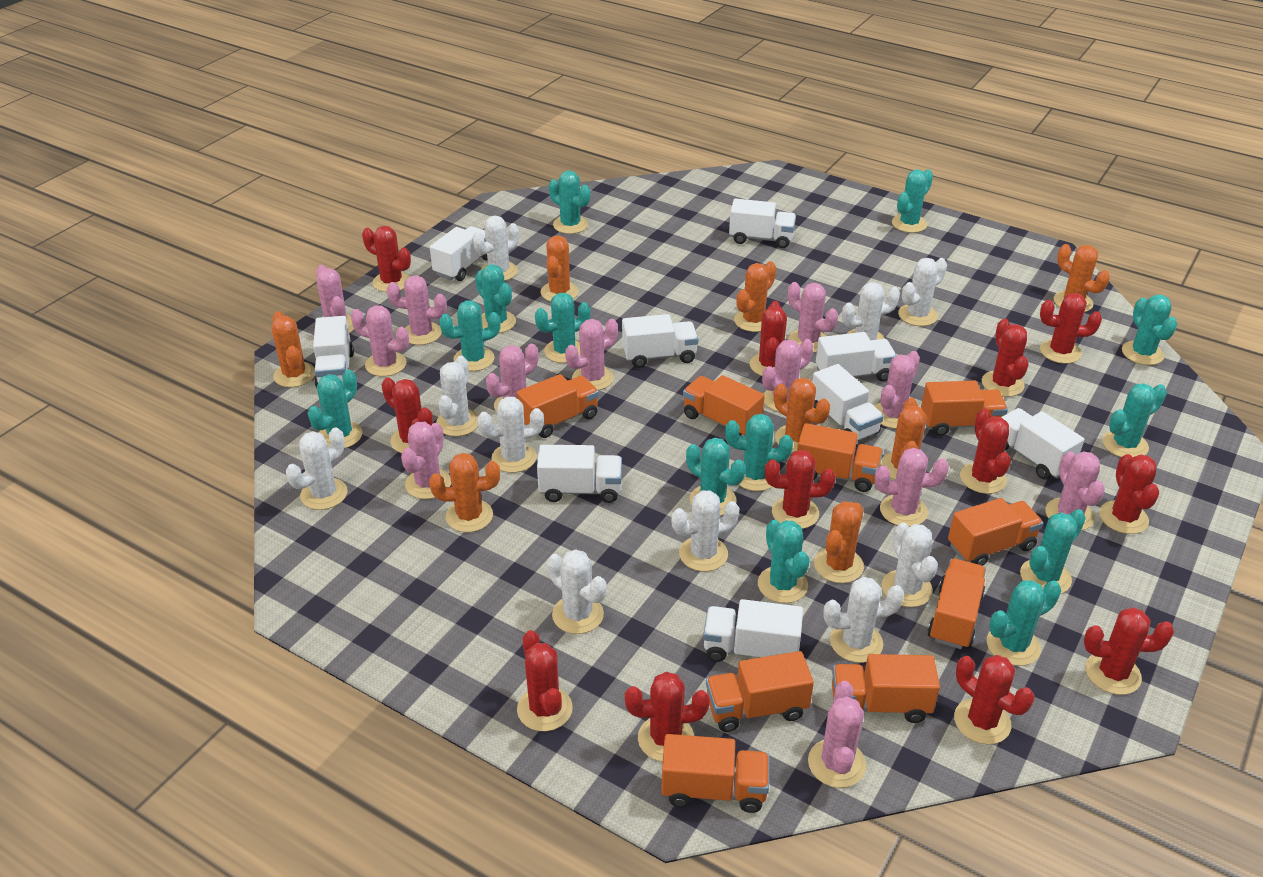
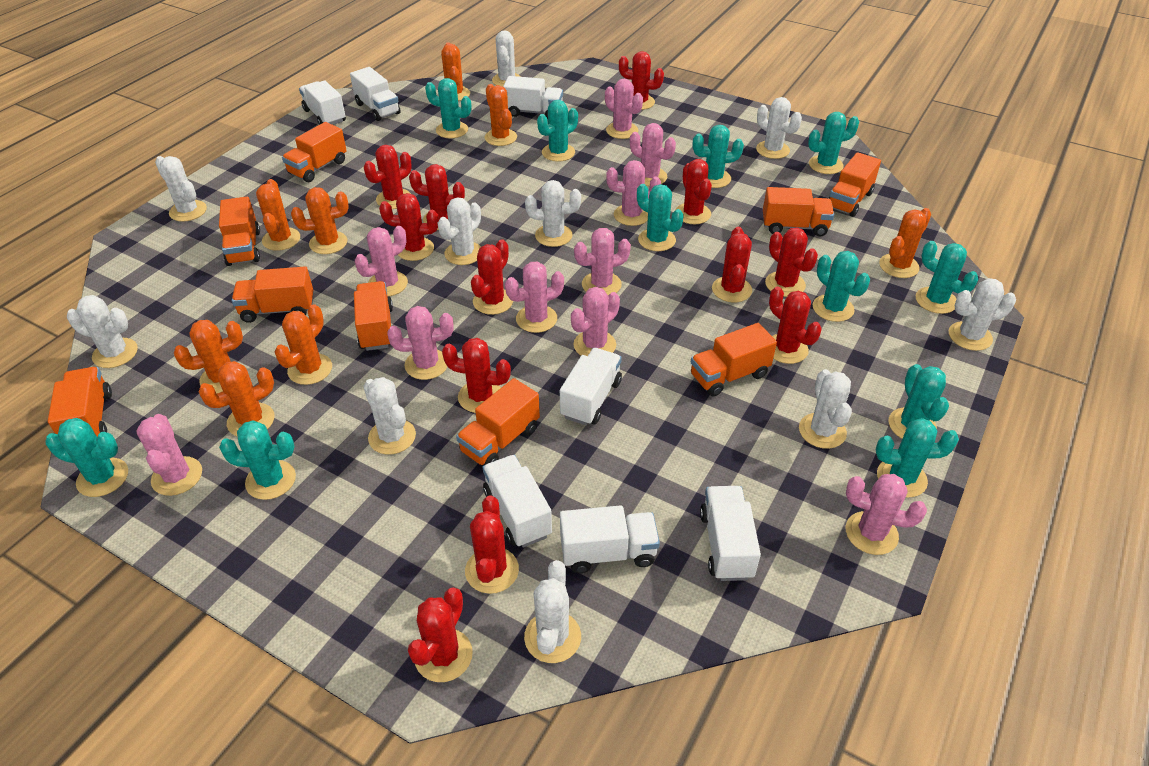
pink cactus: 12 -> 10
turquoise cactus: 13 -> 11
white truck: 9 -> 7

